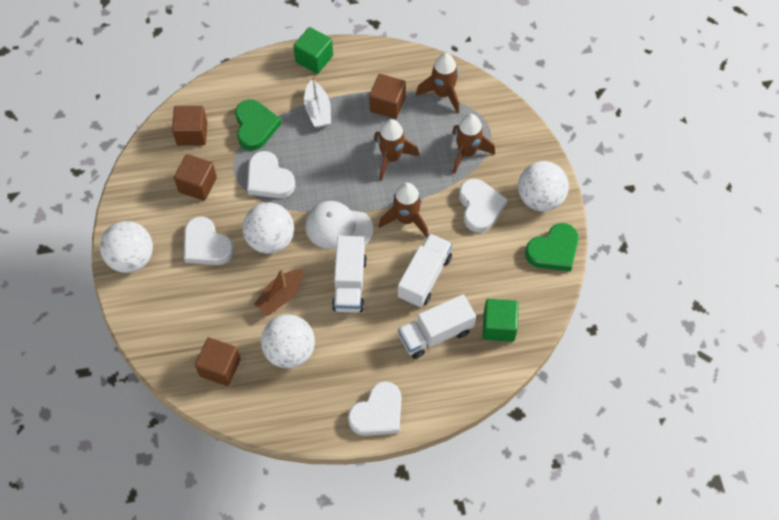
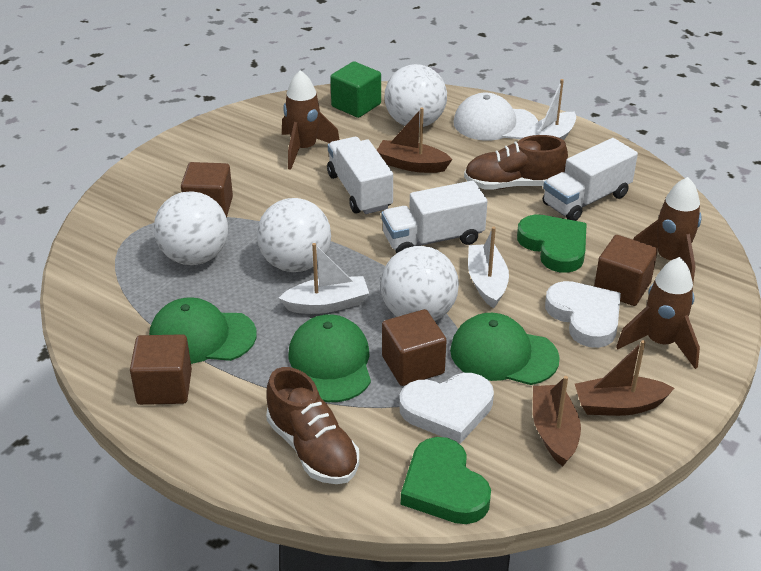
brown boat: 1 -> 3
brown rocket: 4 -> 3
brown shoe: 0 -> 2
green cap: 0 -> 3
green cube: 2 -> 1
white boat: 1 -> 3
white heart: 4 -> 2

